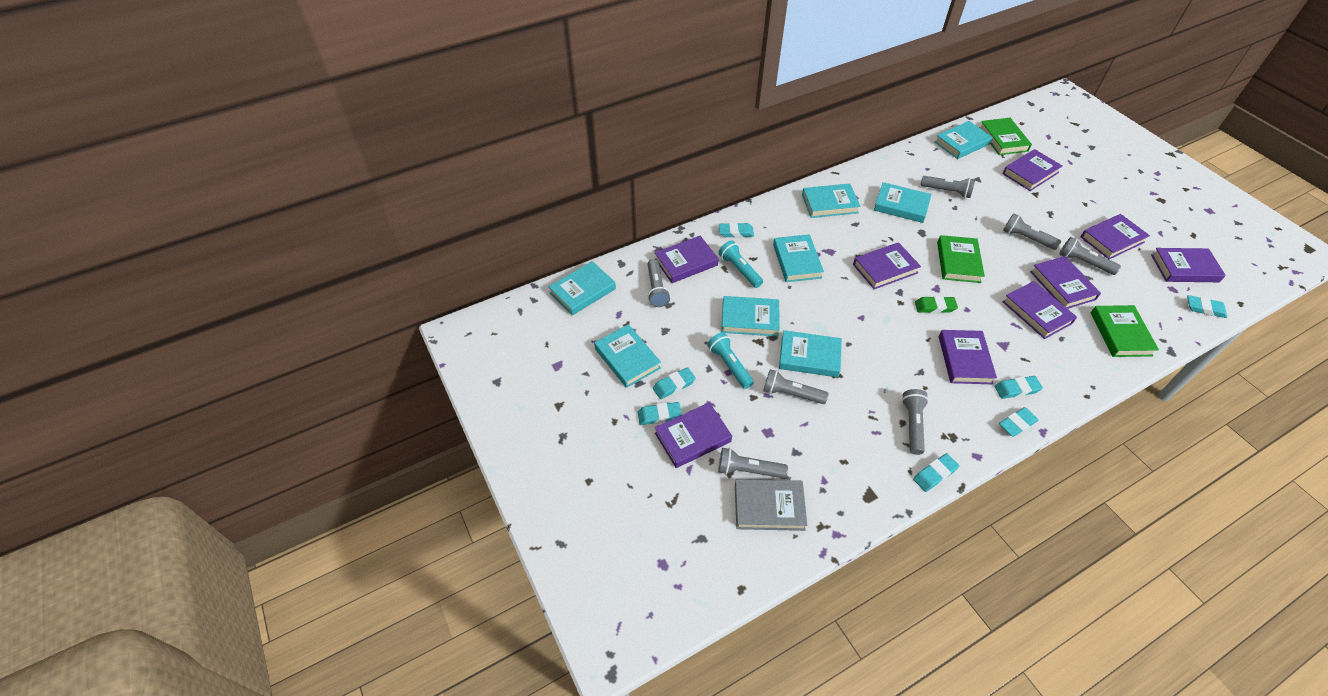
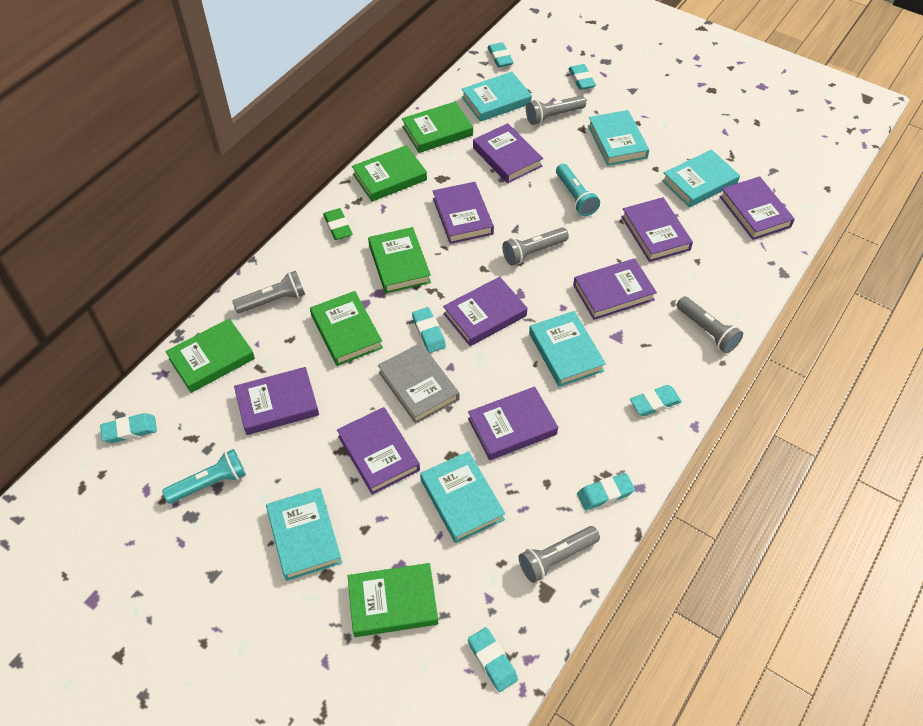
green book: 3 -> 6
grey flashlight: 7 -> 5
turquoise book: 8 -> 6

